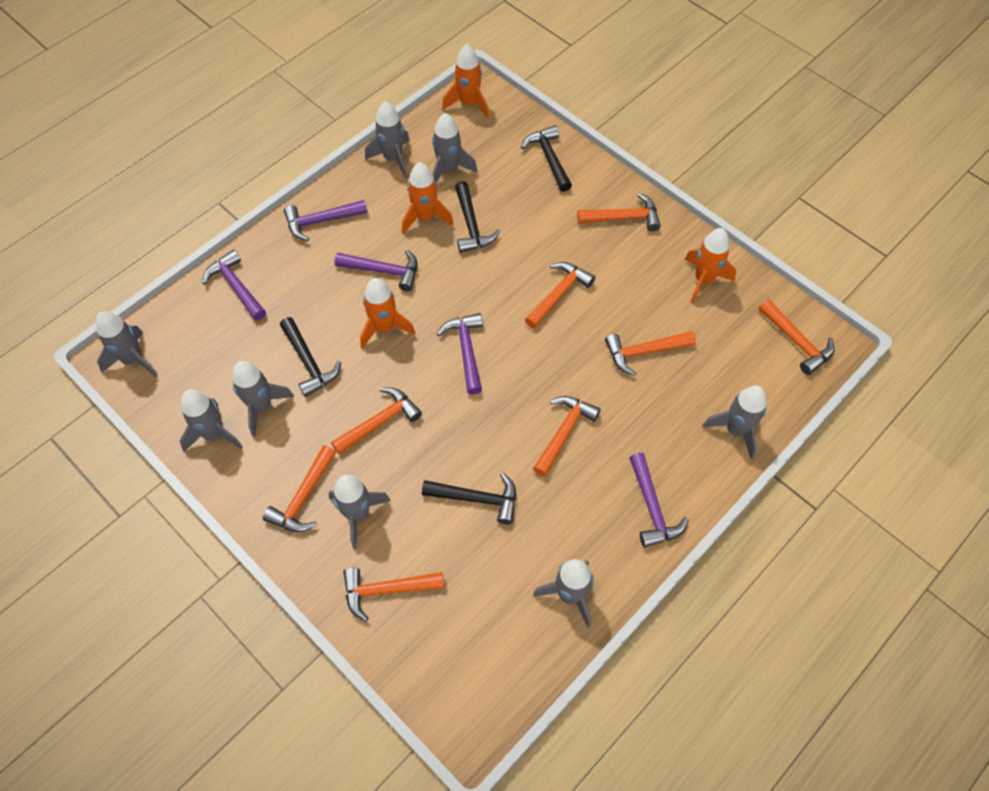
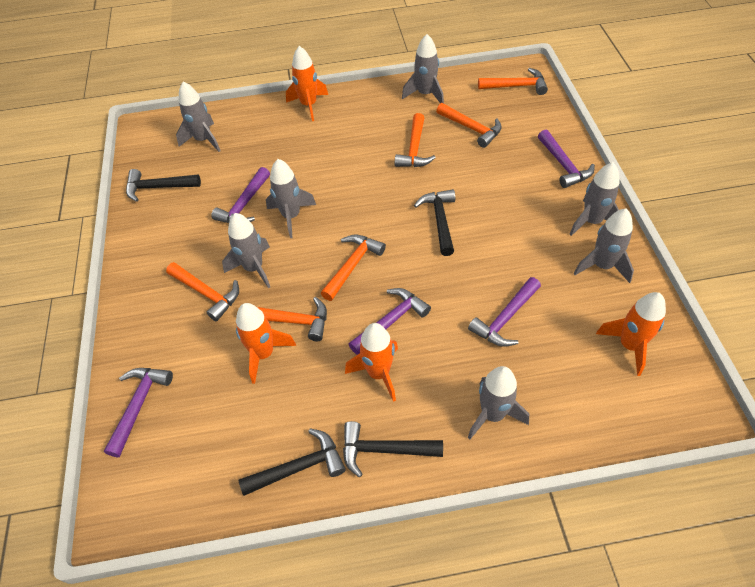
grey rocket: 8 -> 7
orange hammer: 8 -> 6

